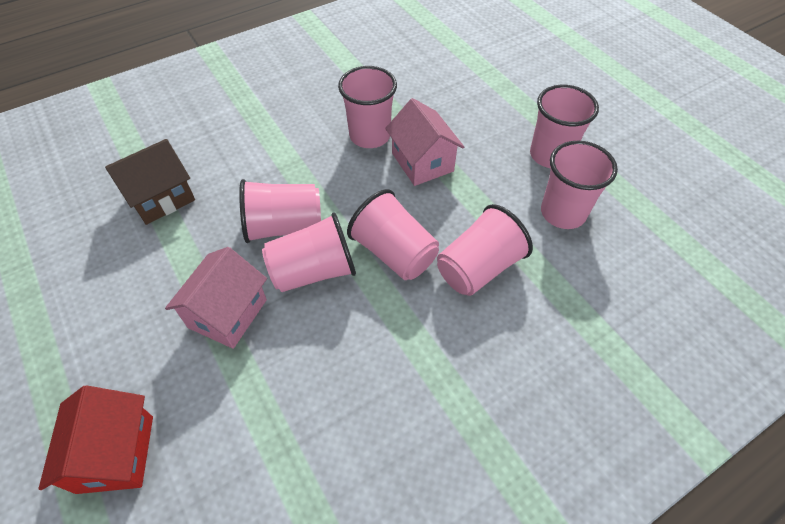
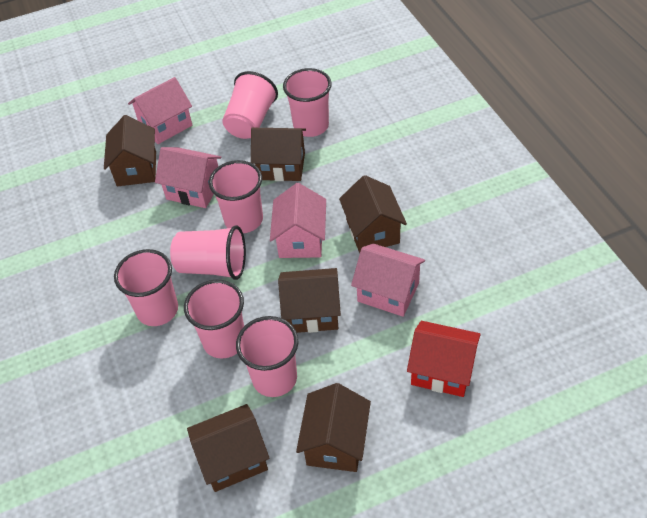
brown house: 1 -> 6
pink house: 2 -> 4

